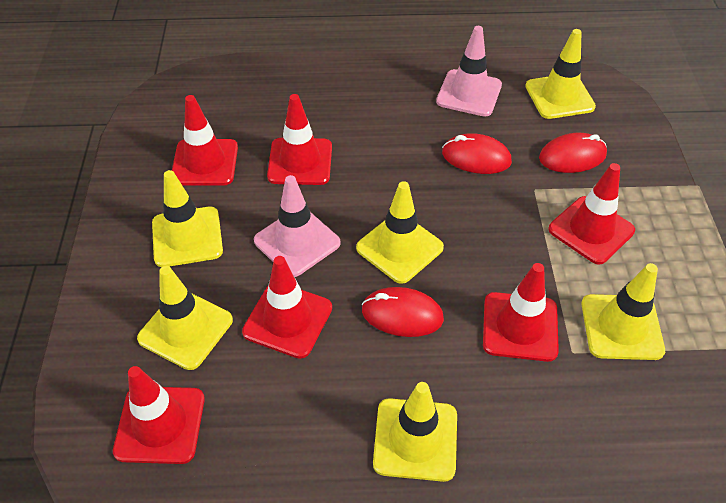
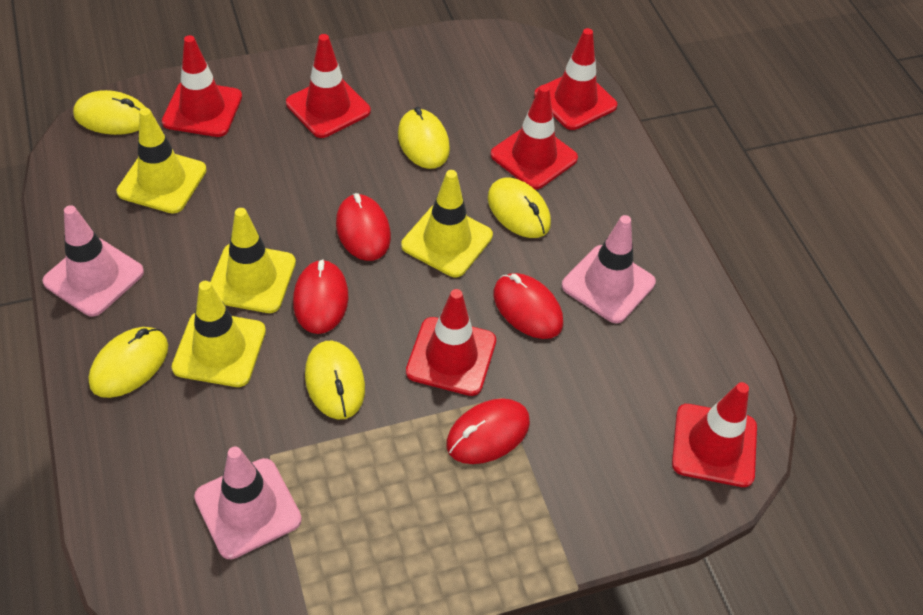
pink traffic cone: 2 -> 3
red mouse: 3 -> 4
yellow mouse: 0 -> 5
yellow traffic cone: 6 -> 4

